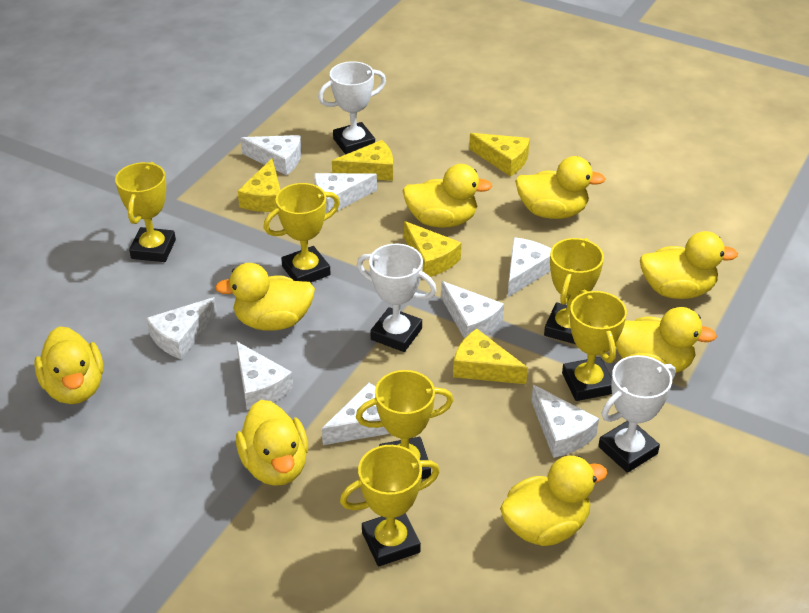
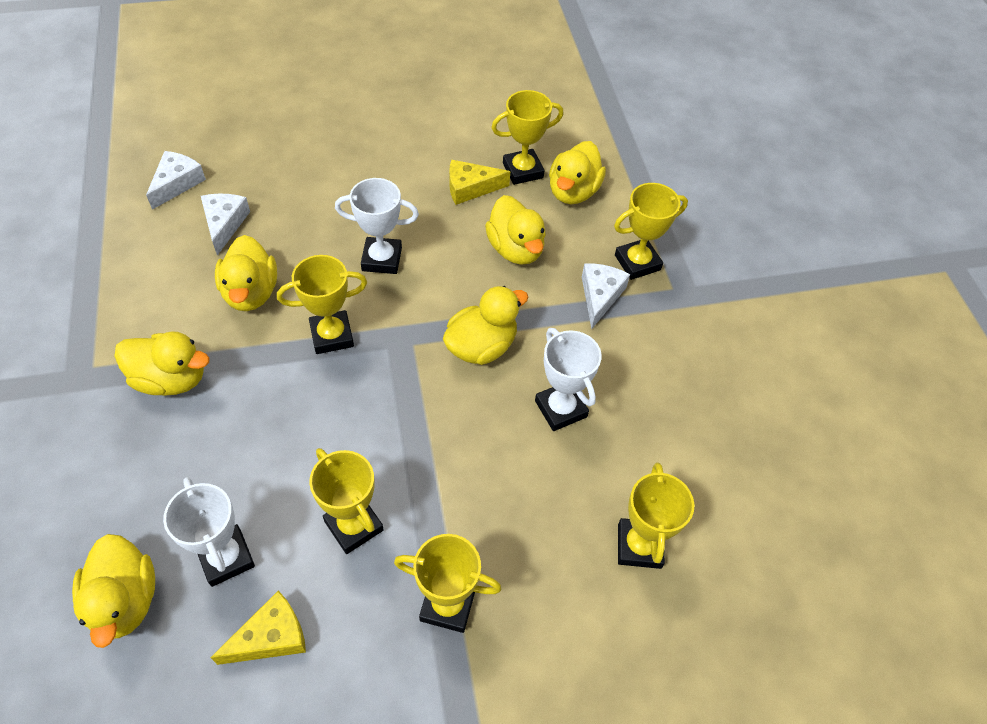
white cheese: 8 -> 3
yellow cheese: 5 -> 2
yellow duck: 8 -> 6

